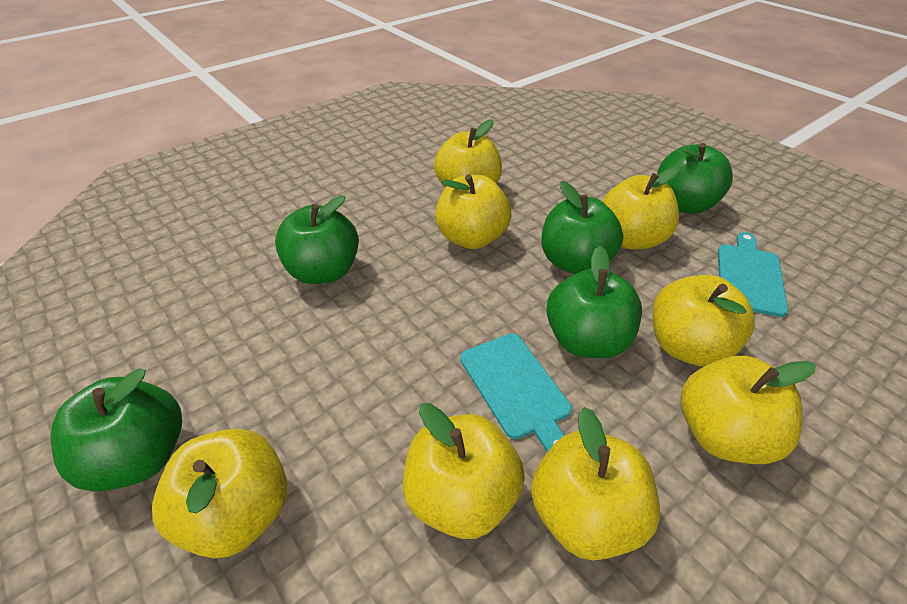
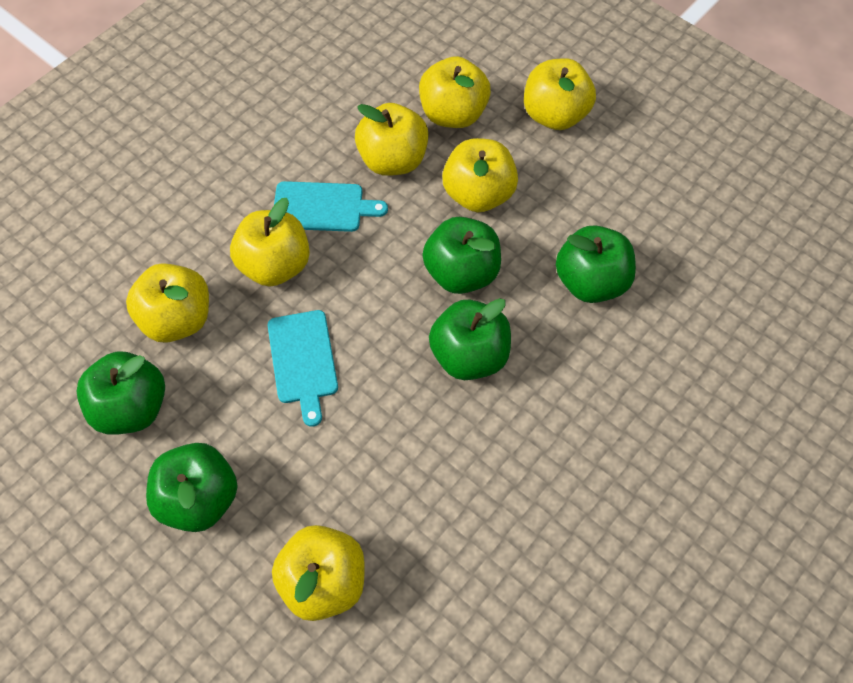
yellow apple: 8 -> 7

